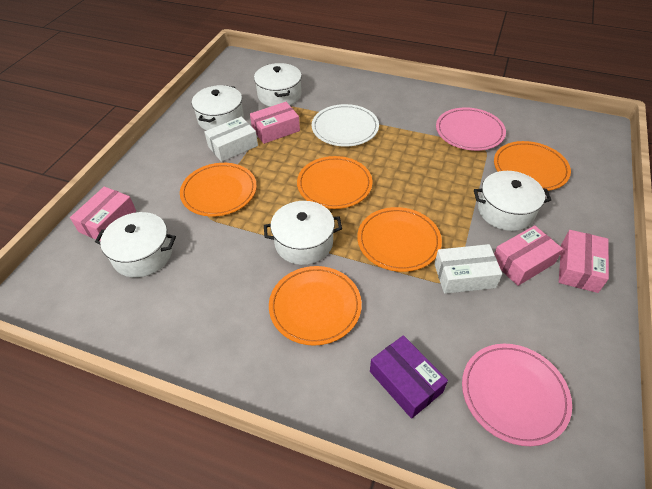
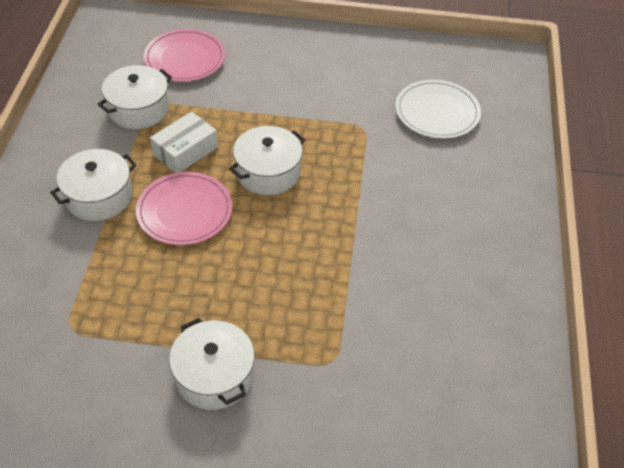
orange plate: 5 -> 0
pink box: 4 -> 0
purple box: 1 -> 0
white box: 2 -> 1
white pot: 5 -> 4

